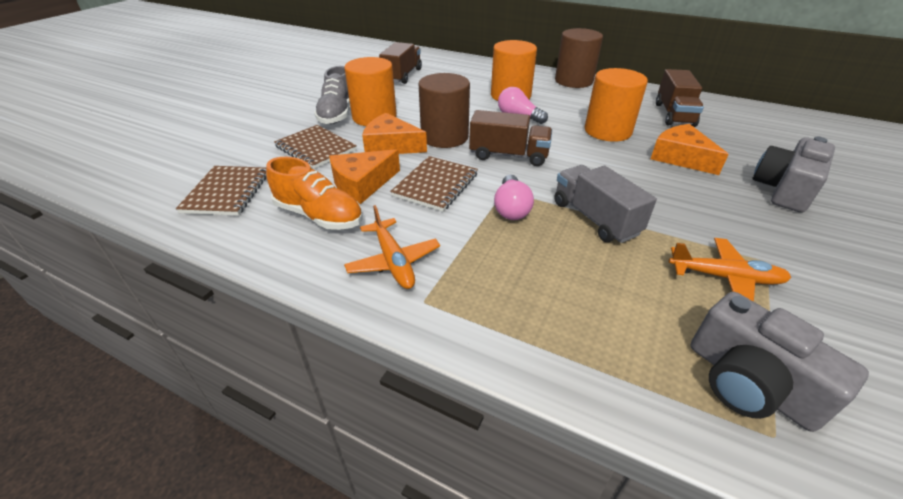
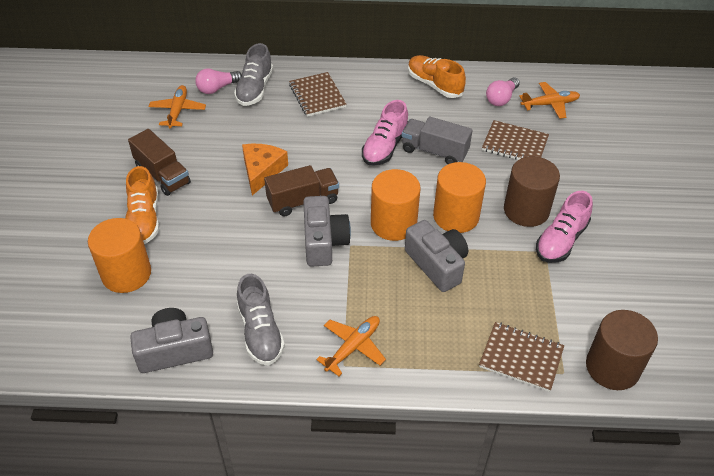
brown truck: 3 -> 2
grey camera: 2 -> 3
grey shoe: 1 -> 2
orange cheese: 3 -> 1
orange plane: 2 -> 3
orange shoe: 1 -> 2
pink shoe: 0 -> 2

